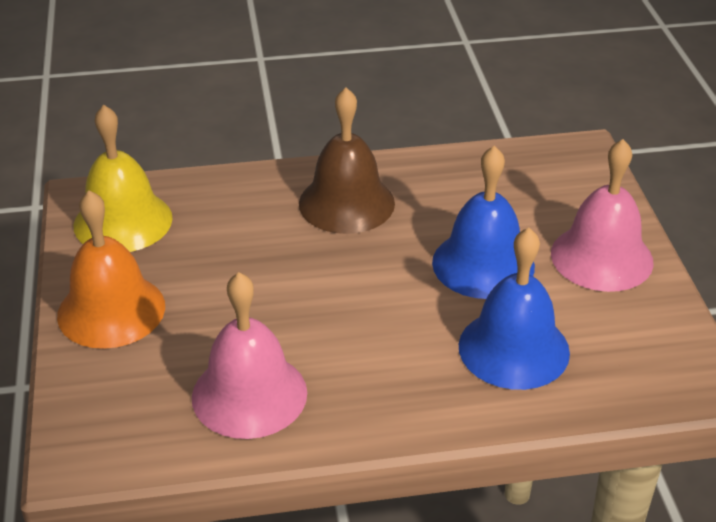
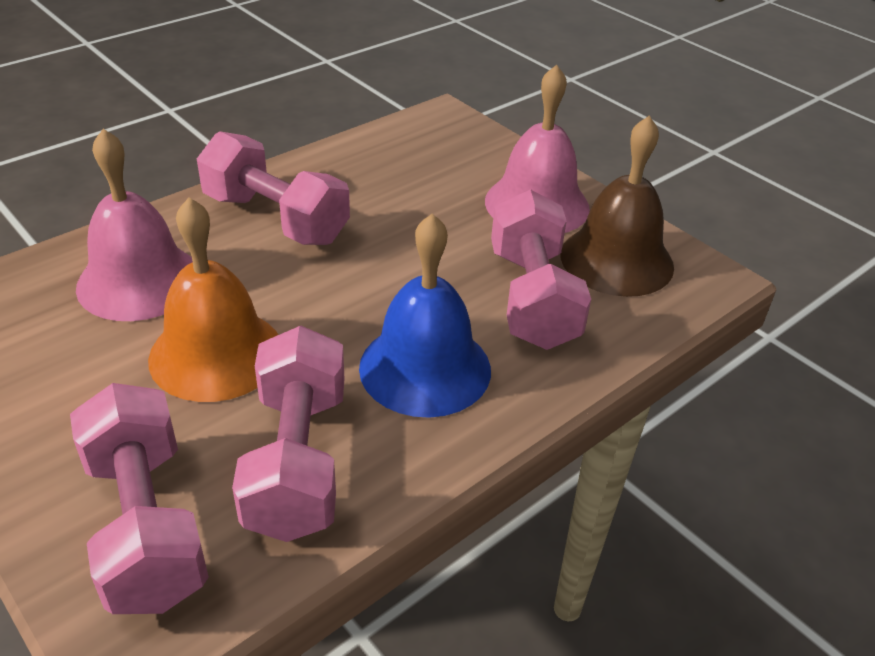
blue bell: 2 -> 1
pink dumbbell: 0 -> 4
yellow bell: 1 -> 0

